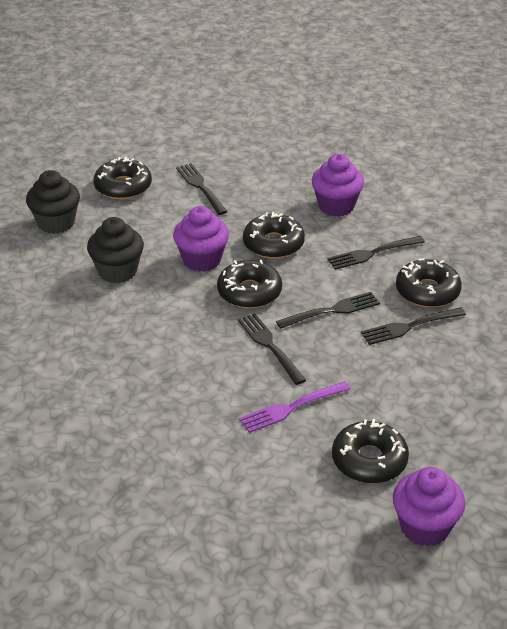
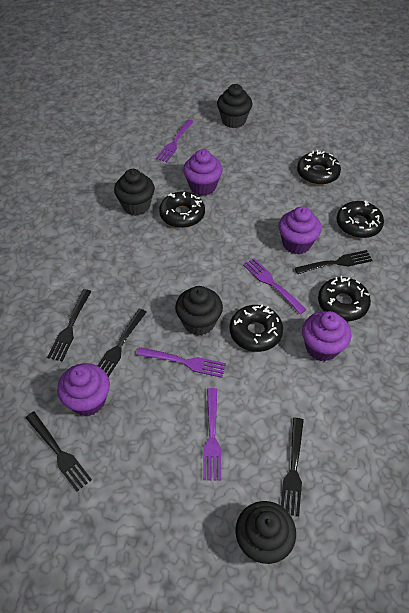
black cupcake: 2 -> 4
purple cupcake: 3 -> 4
purple fork: 1 -> 4

